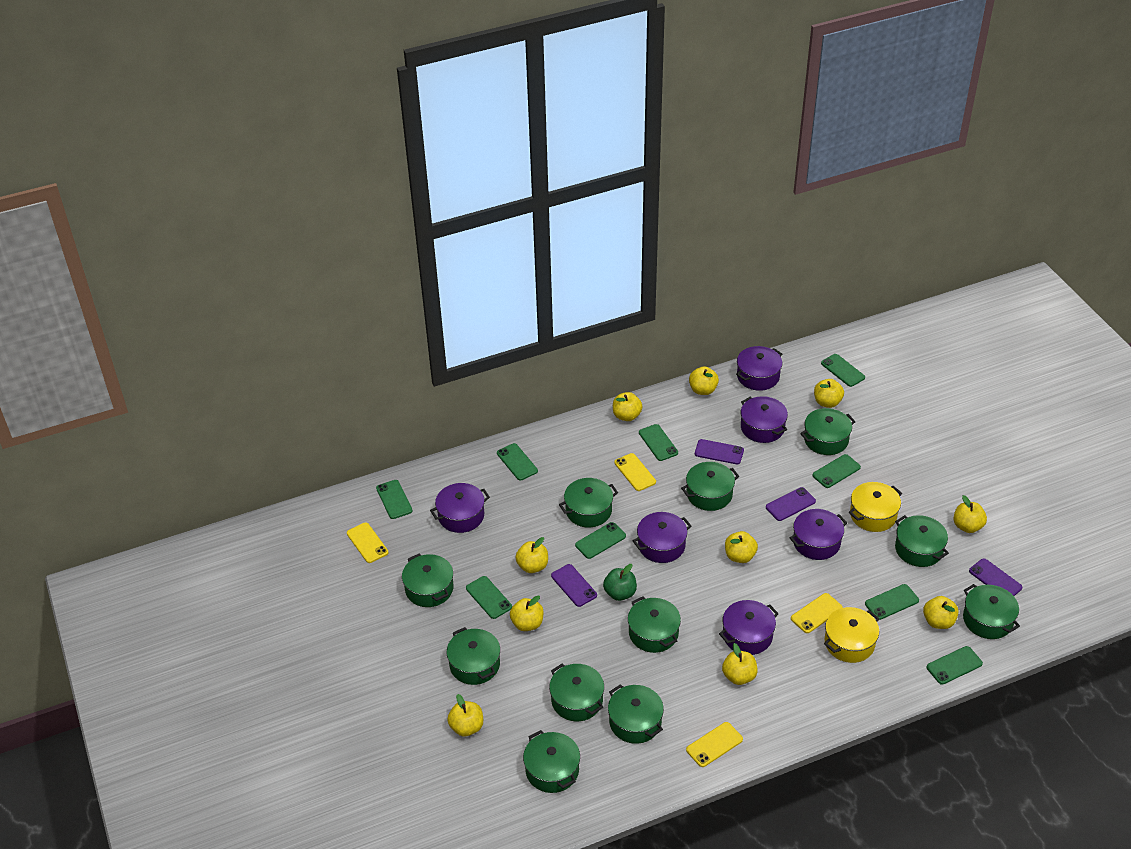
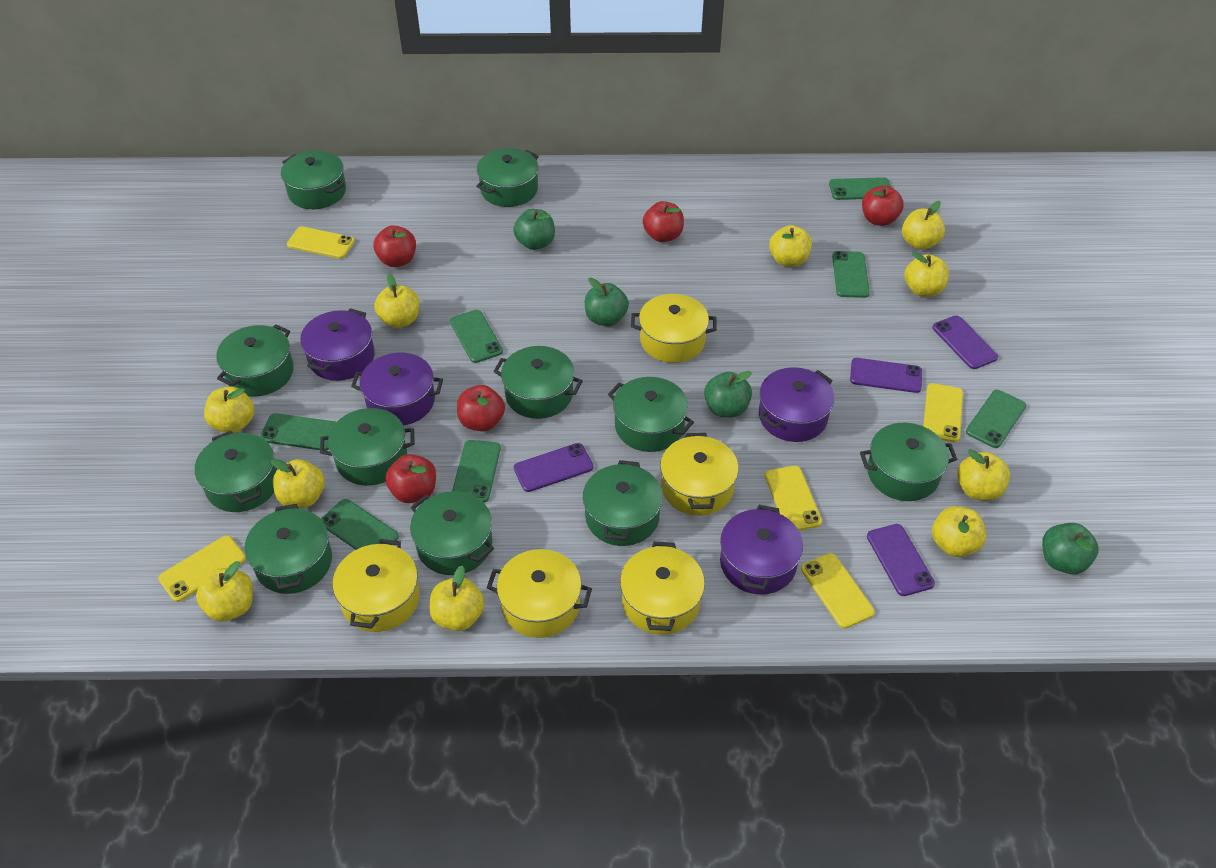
green apple: 1 -> 4
green phone: 9 -> 7
purple pot: 6 -> 4
red apple: 0 -> 5
yellow phone: 4 -> 5
yellow pot: 2 -> 5

